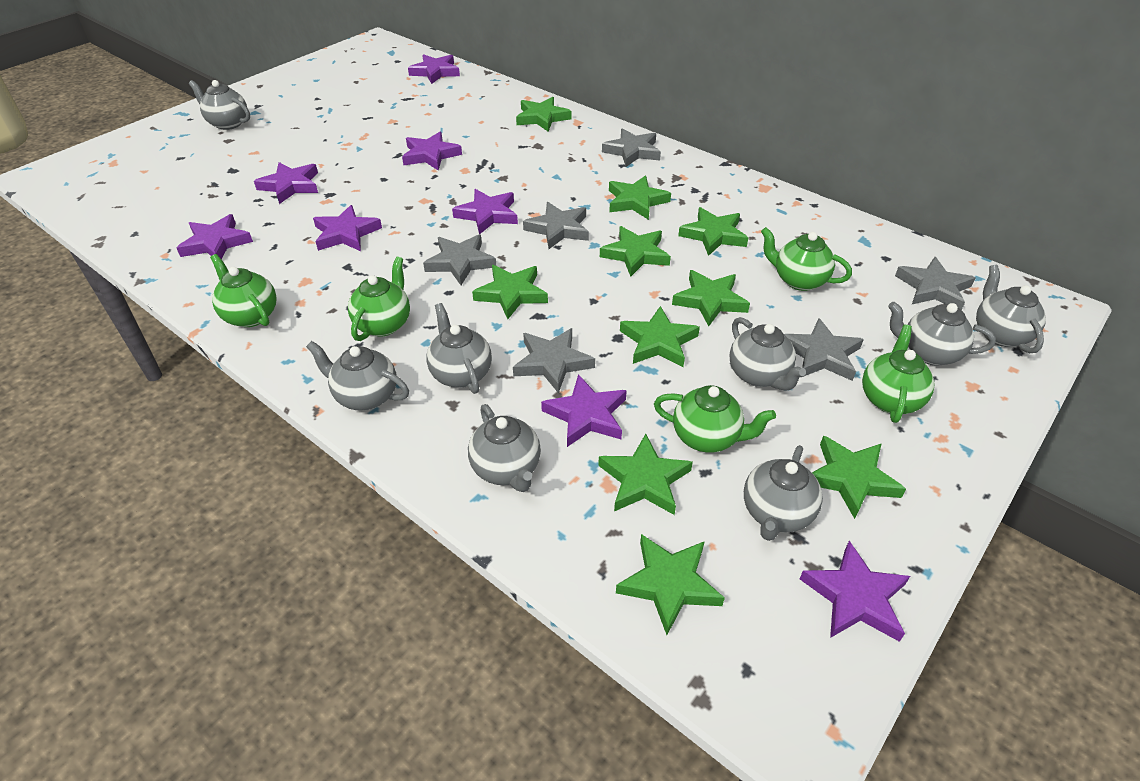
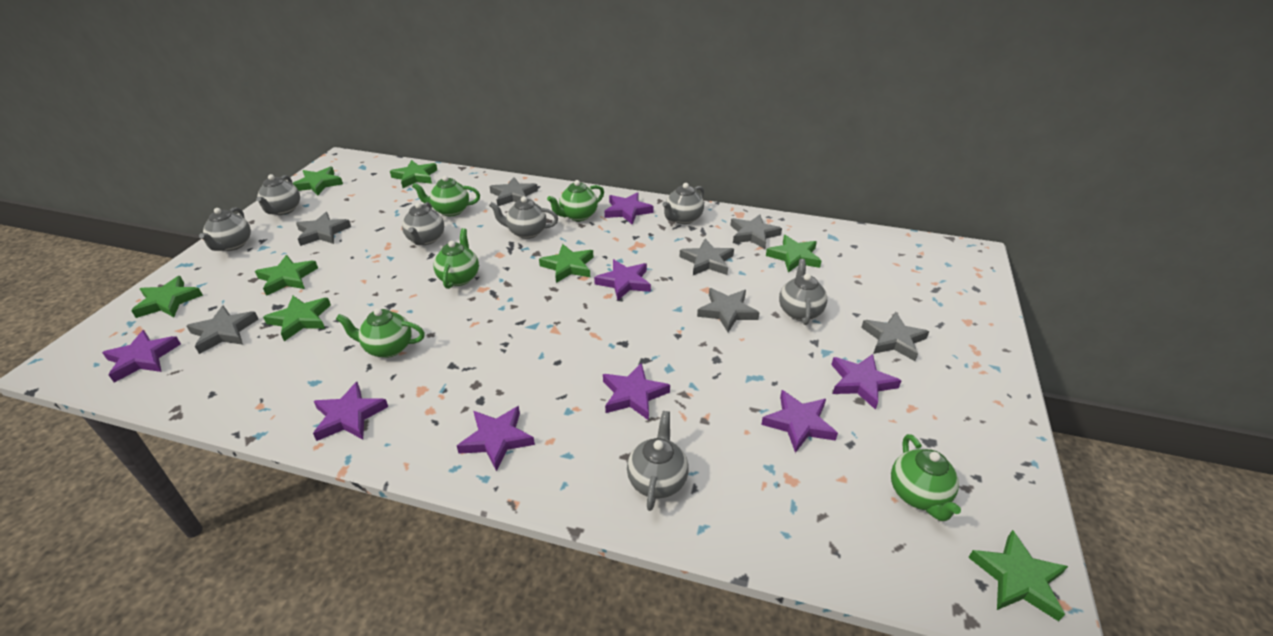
green star: 10 -> 8
grey star: 6 -> 7
grey teapot: 8 -> 7

